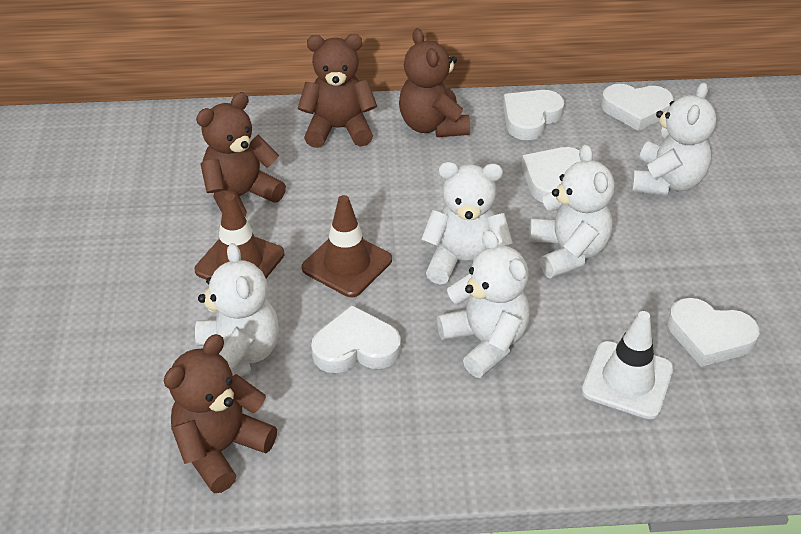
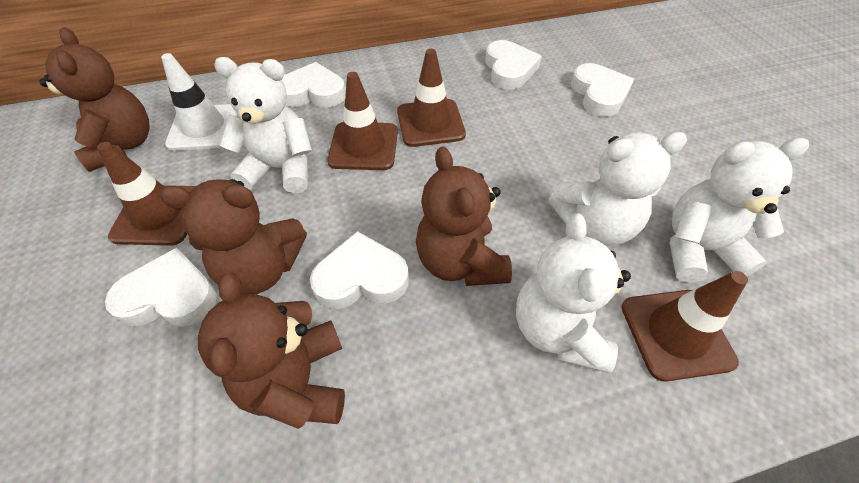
brown traffic cone: 2 -> 4
white teddy bear: 5 -> 4

